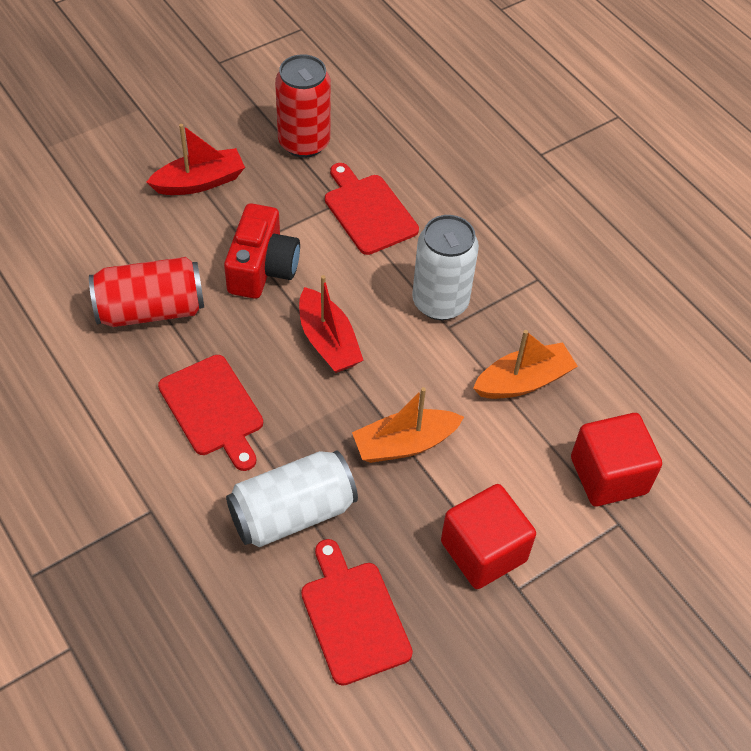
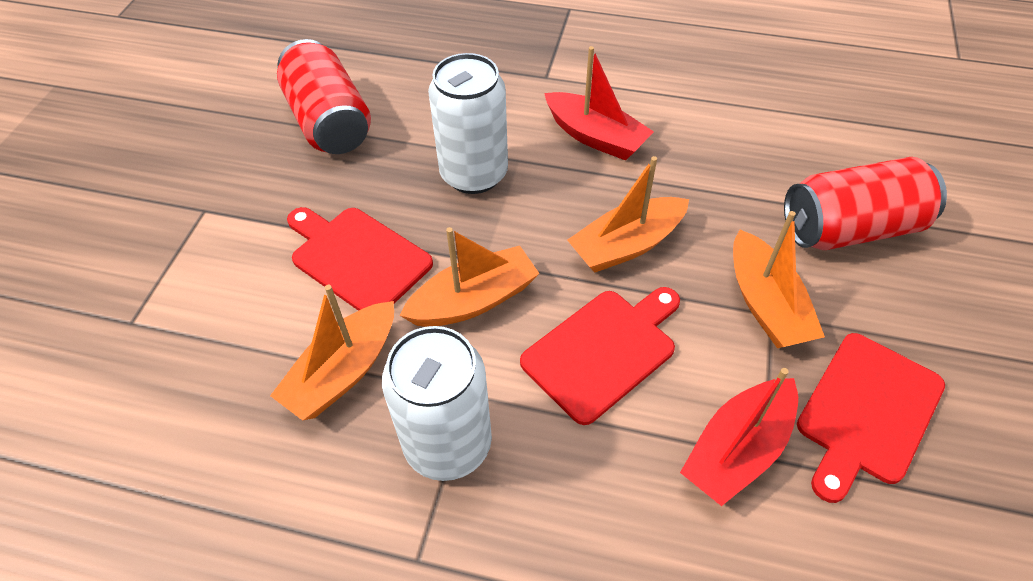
orange boat: 2 -> 4
red camera: 1 -> 0
red cube: 2 -> 0

